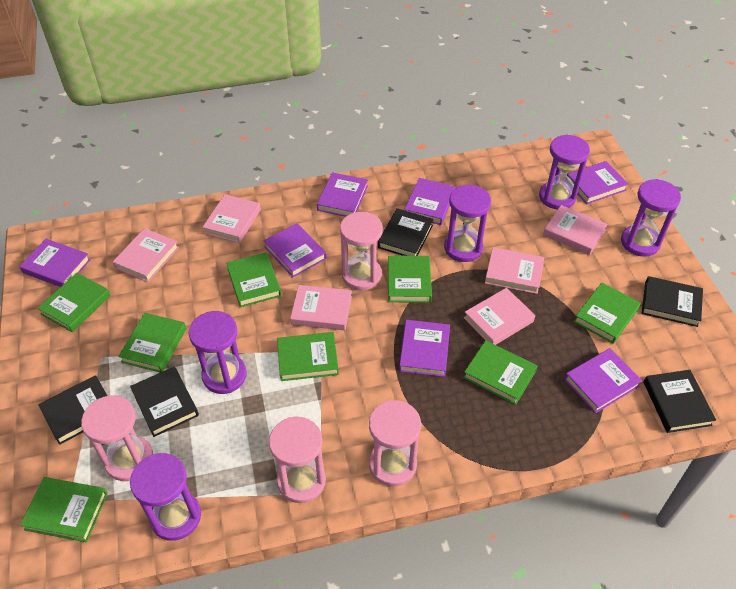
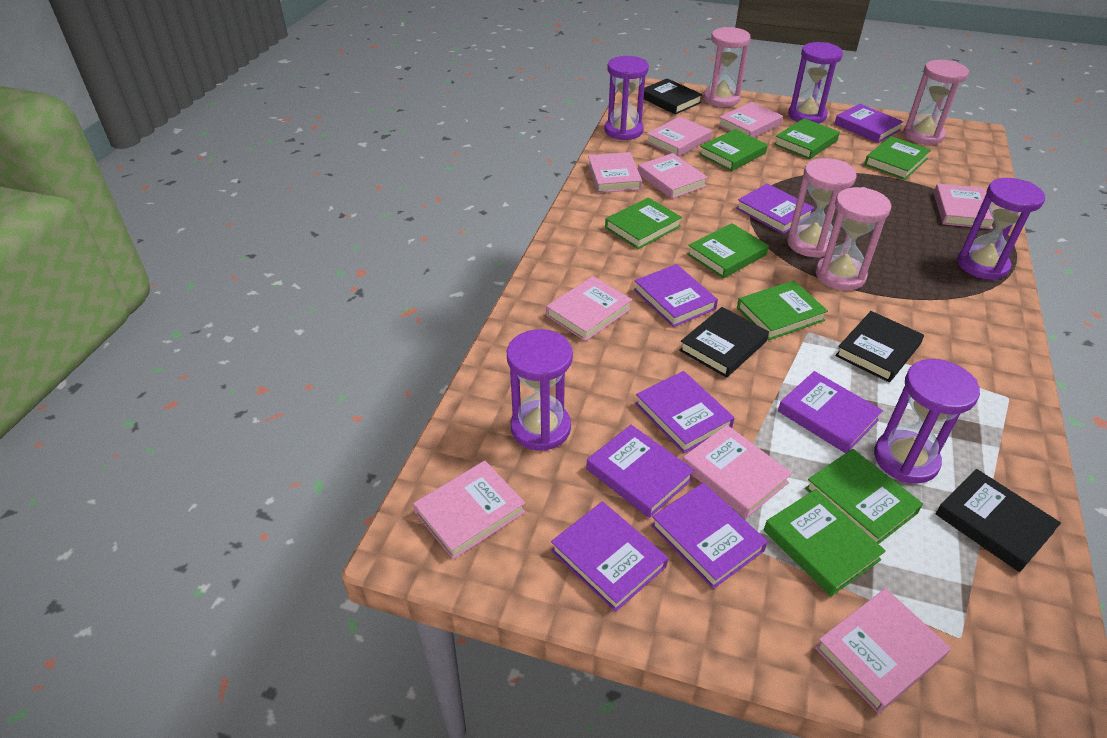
black book: 5 -> 4
pink book: 6 -> 9
purple book: 7 -> 8

